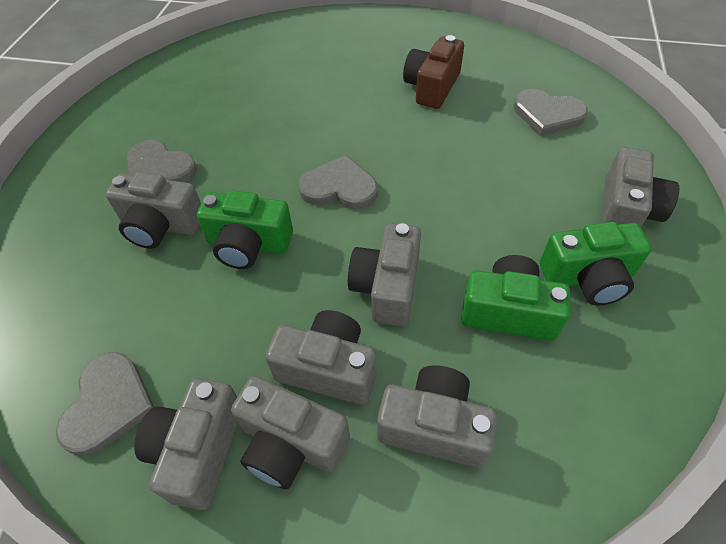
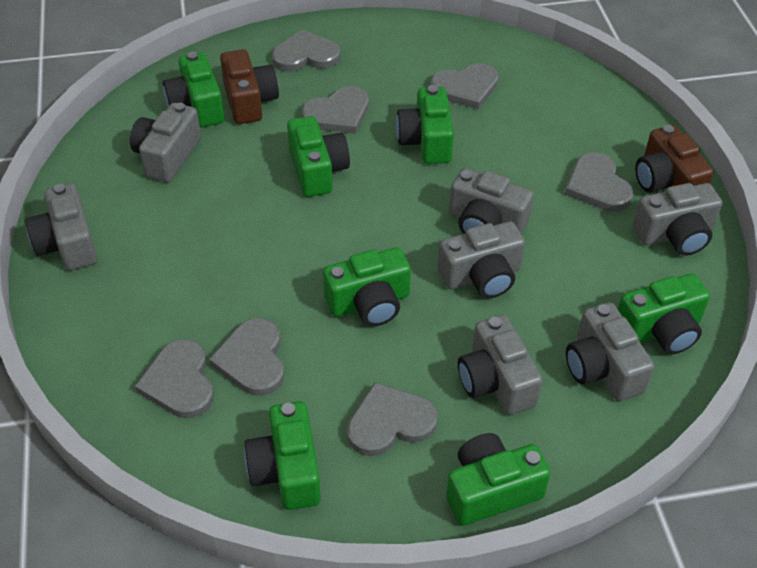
brown camera: 1 -> 2
green camera: 3 -> 7
grey heart: 4 -> 7

